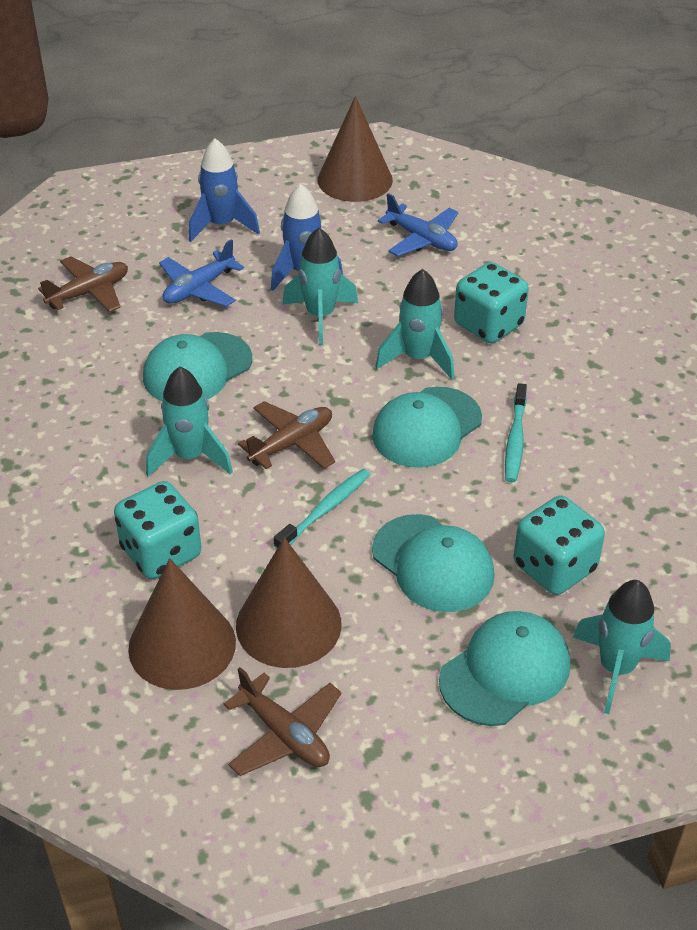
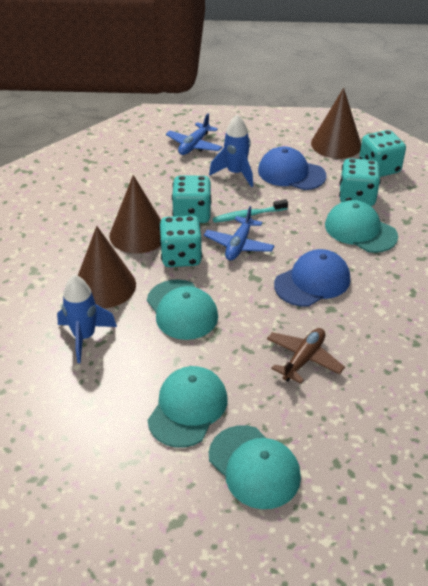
blue cap: 0 -> 2
brown plane: 3 -> 1
turquoise dice: 3 -> 4
turquoise rocket: 4 -> 0
turquoise toothbrush: 2 -> 1

